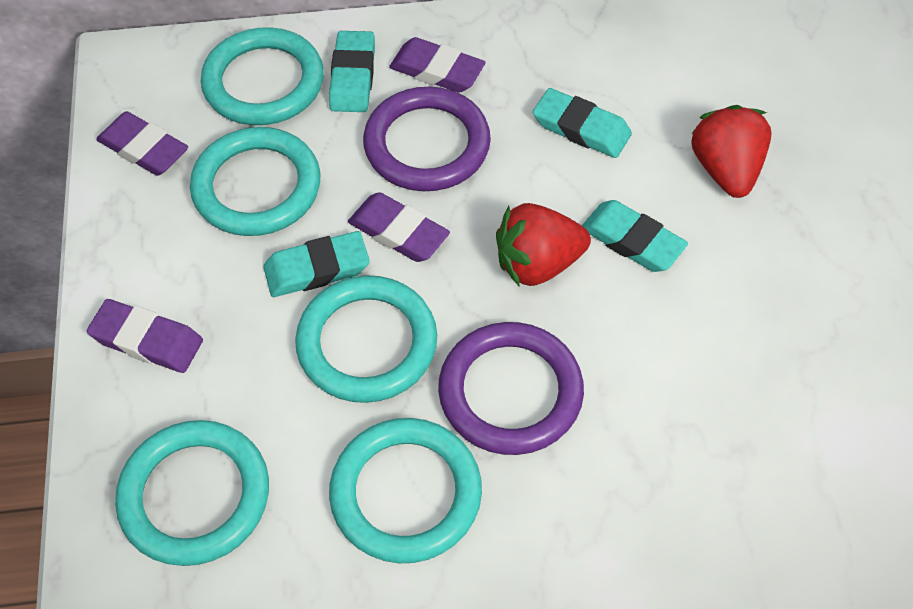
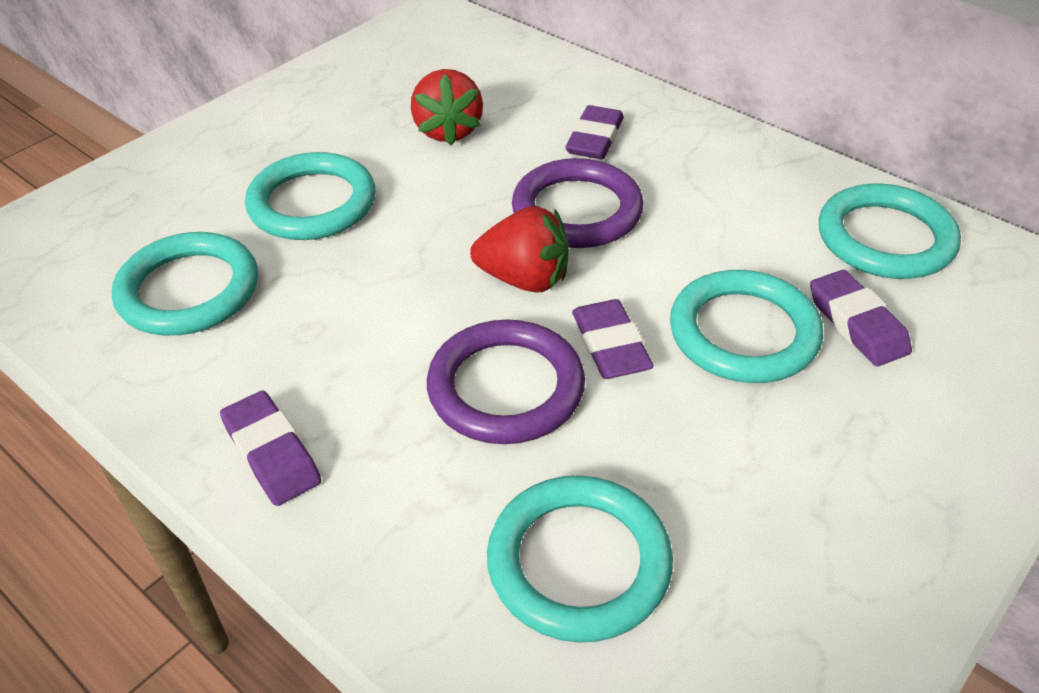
turquoise eraser: 4 -> 0

